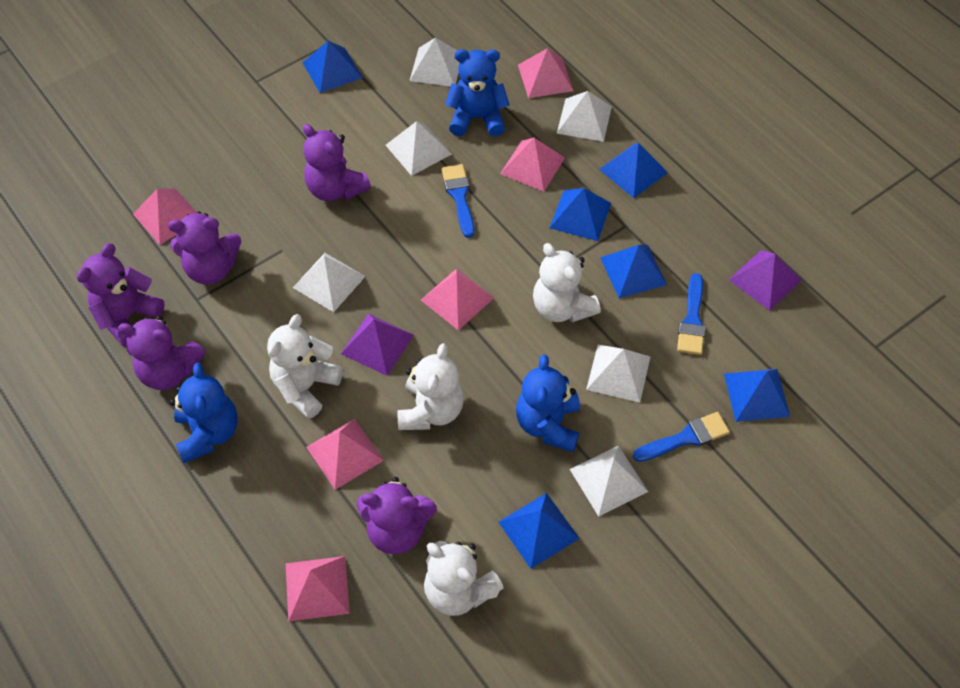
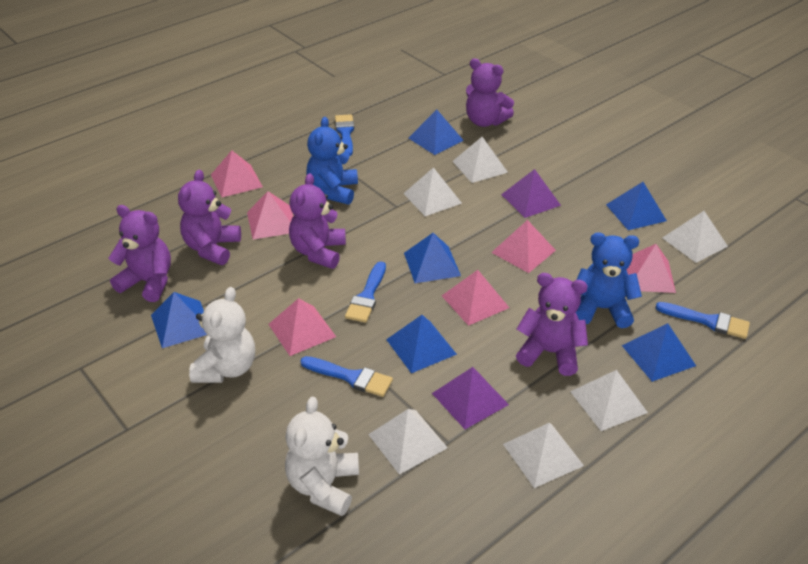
blue brush: 3 -> 4
blue teddy bear: 3 -> 2
white teddy bear: 4 -> 2

